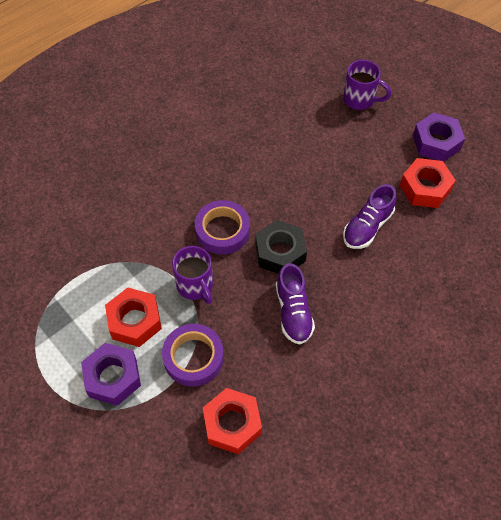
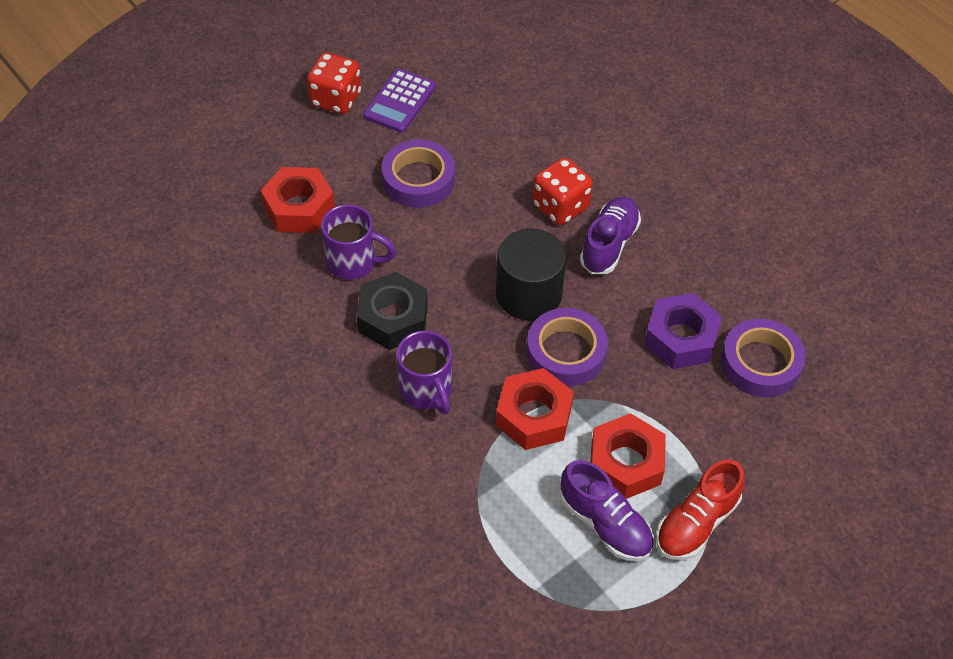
black cylinder: 0 -> 1
purple calculator: 0 -> 1
purple nut: 2 -> 1
purple tape: 2 -> 3
red dice: 0 -> 2
red shoe: 0 -> 1

